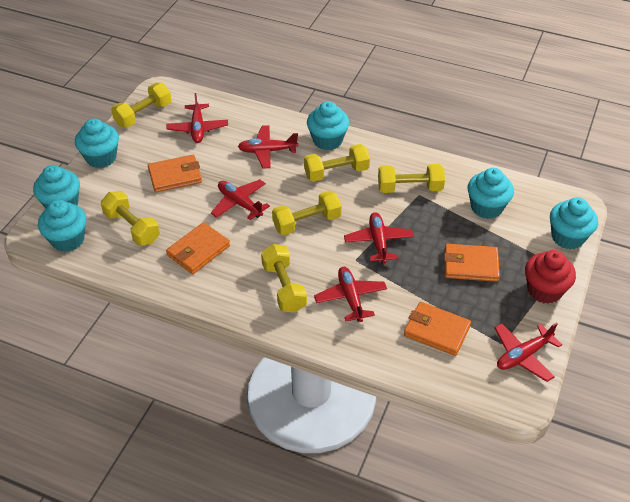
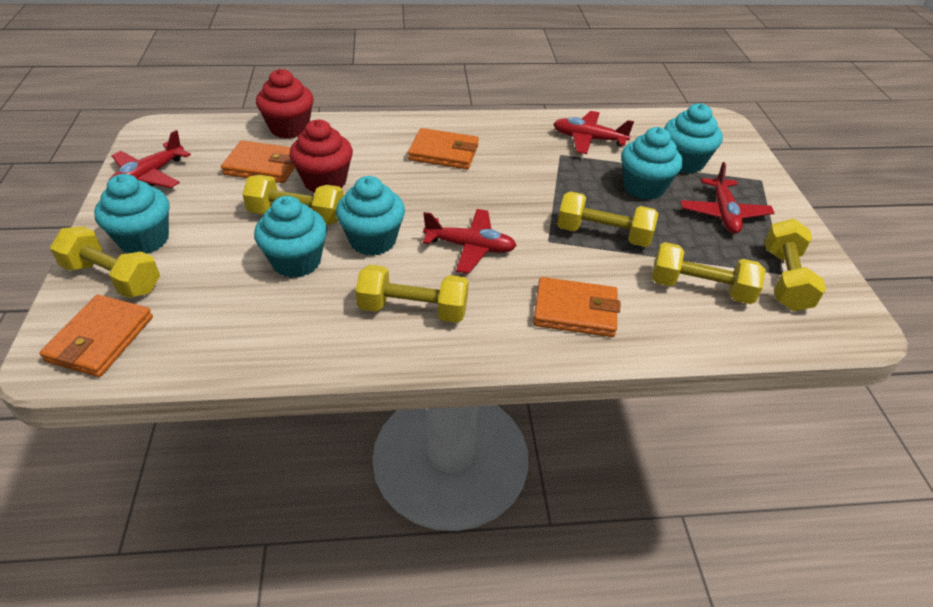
red cupcake: 1 -> 2
red plane: 6 -> 4
turquoise cupcake: 6 -> 5

